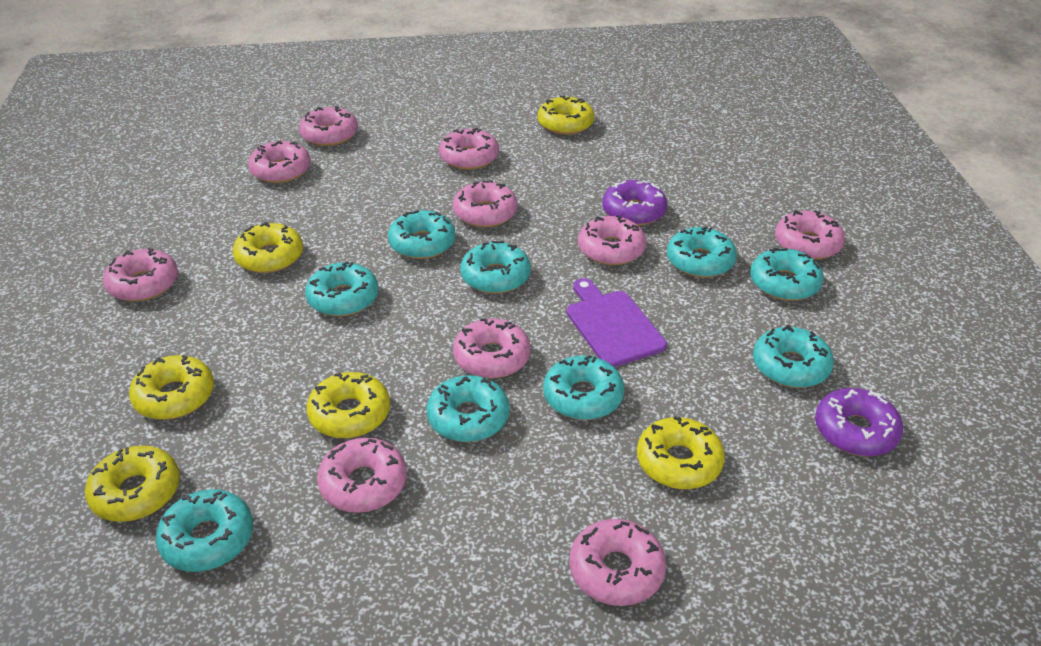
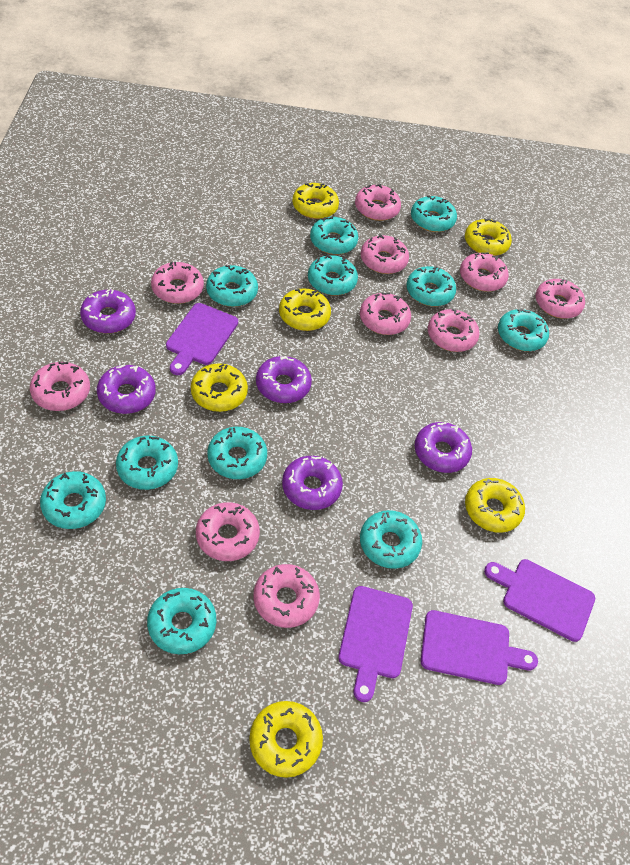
purple cutting board: 1 -> 4
purple donut: 2 -> 5
turquoise donut: 9 -> 11

